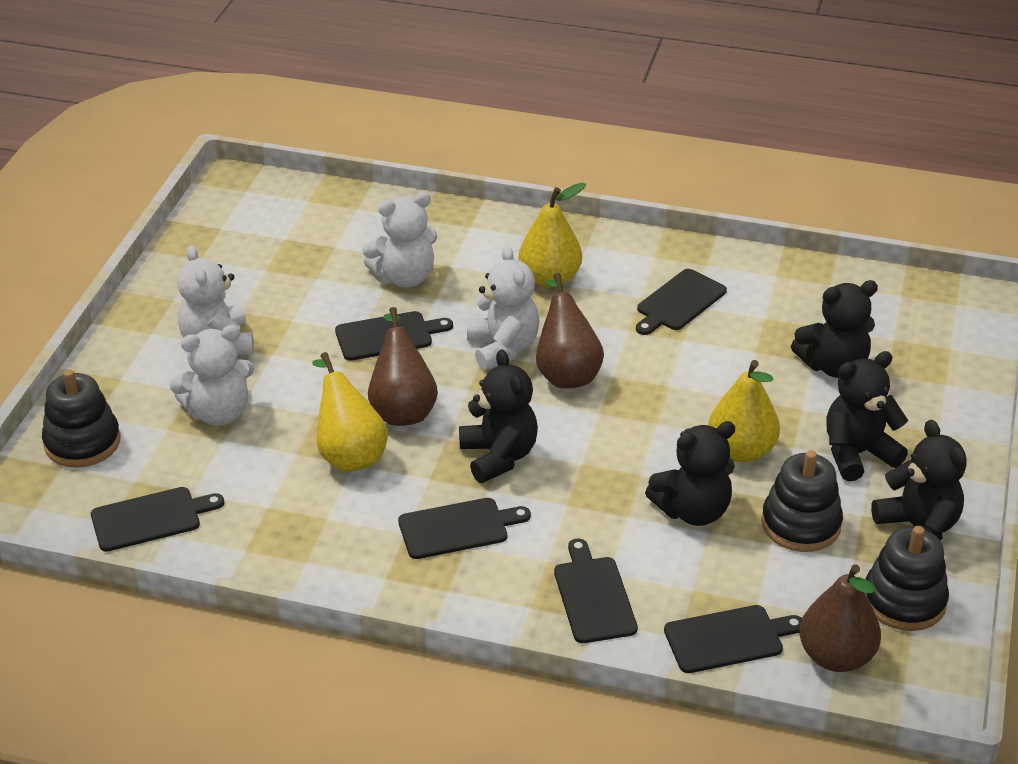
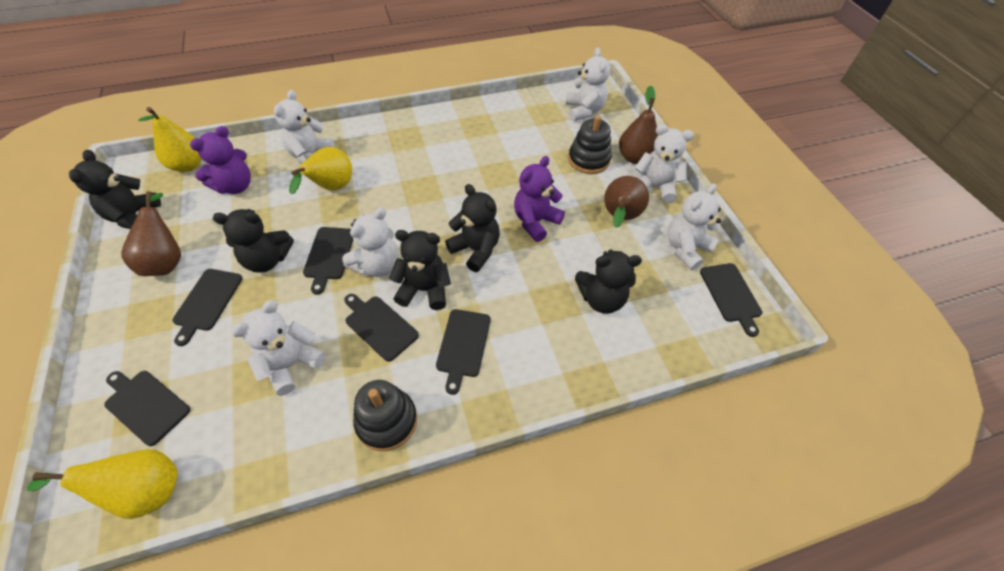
black stacking toy: 3 -> 2
purple teddy bear: 0 -> 2
white teddy bear: 4 -> 6

